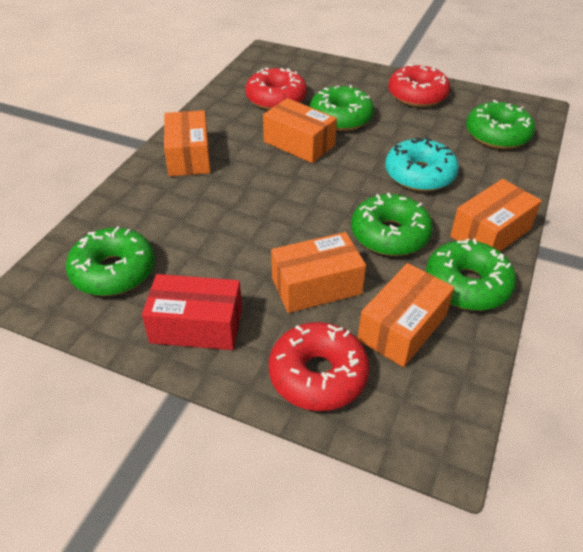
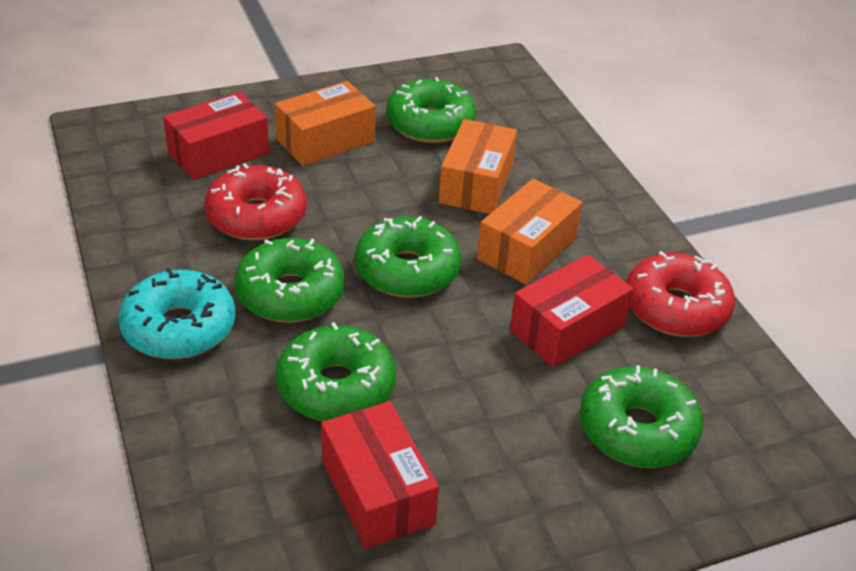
orange box: 5 -> 3
red box: 1 -> 3
red donut: 3 -> 2

